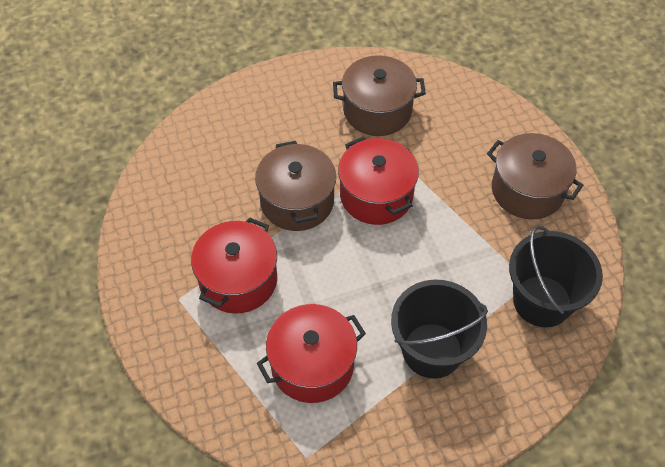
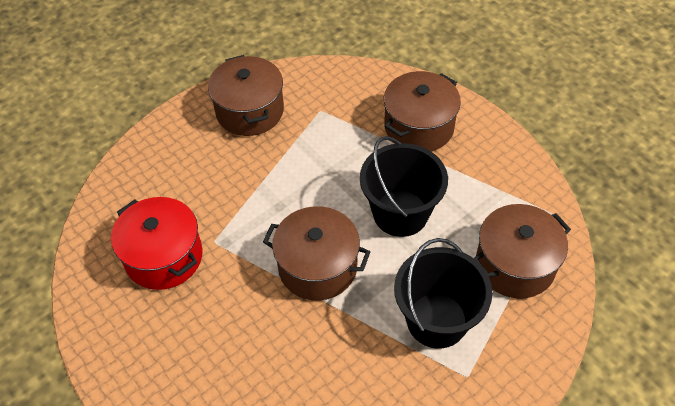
brown pot: 3 -> 4
red pot: 3 -> 1

